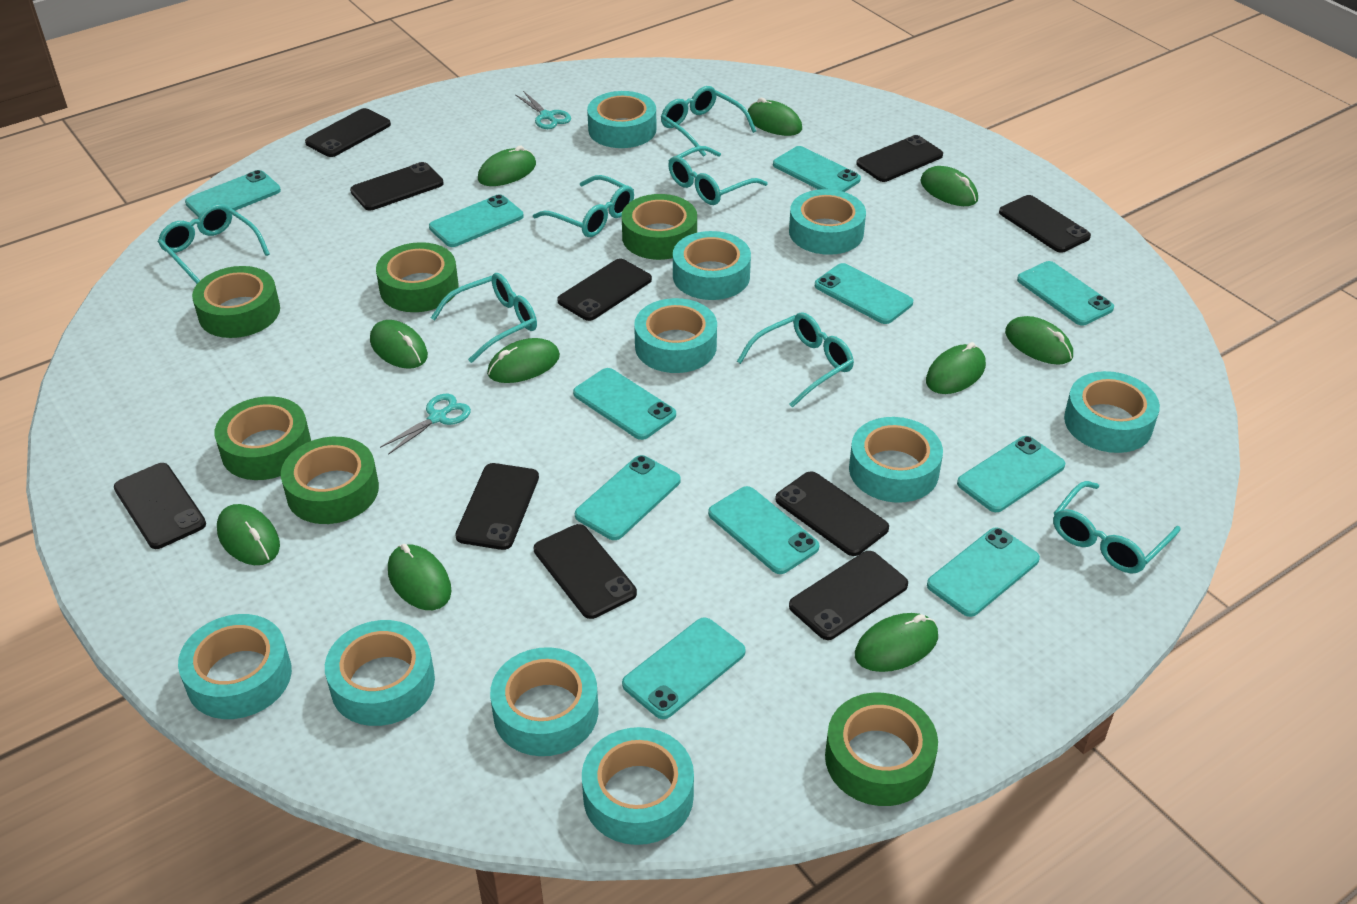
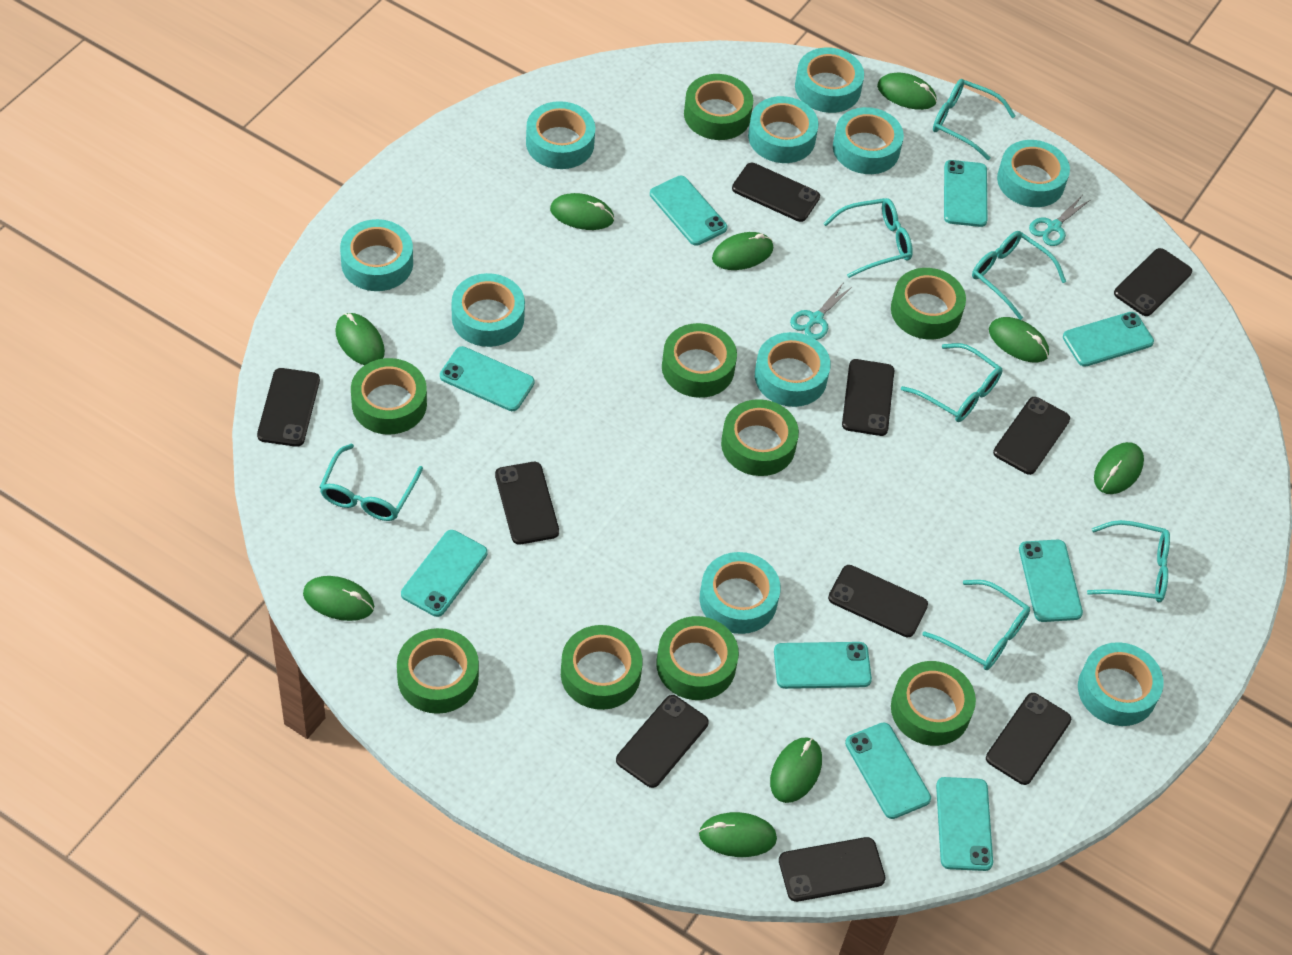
green mouse: 10 -> 9
green tape: 6 -> 9
turquoise phone: 11 -> 9

